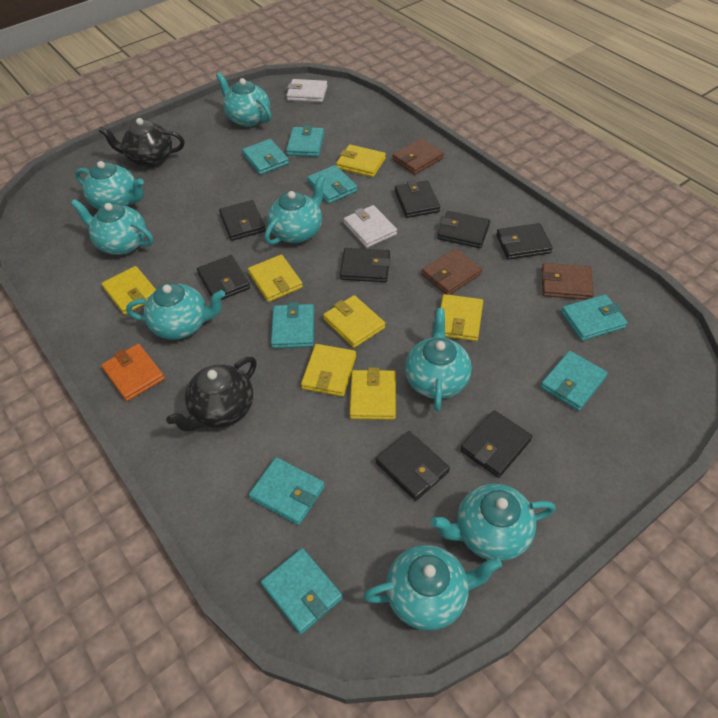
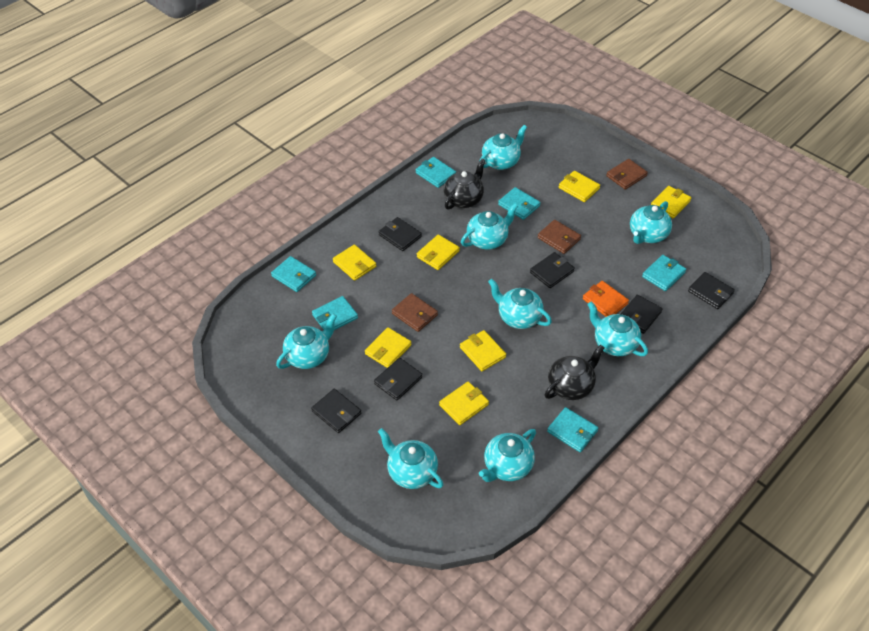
black wallet: 8 -> 6
turquoise wallet: 8 -> 6
white wallet: 2 -> 0

